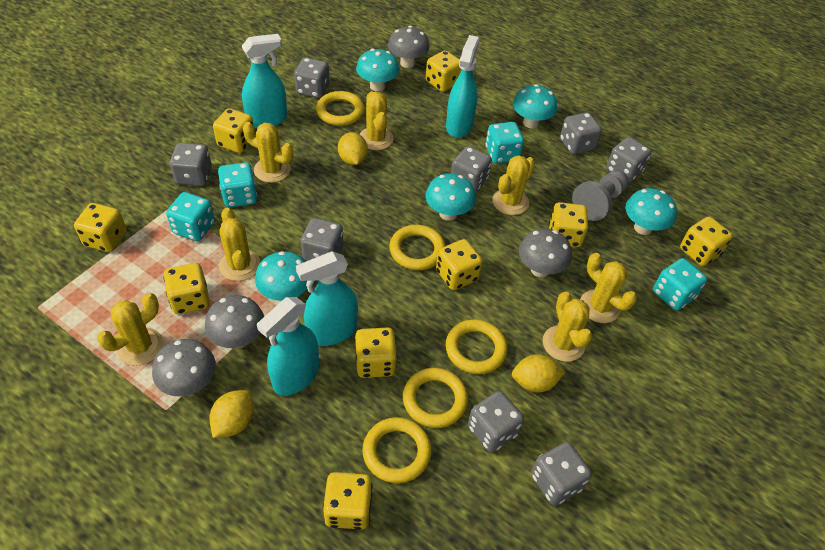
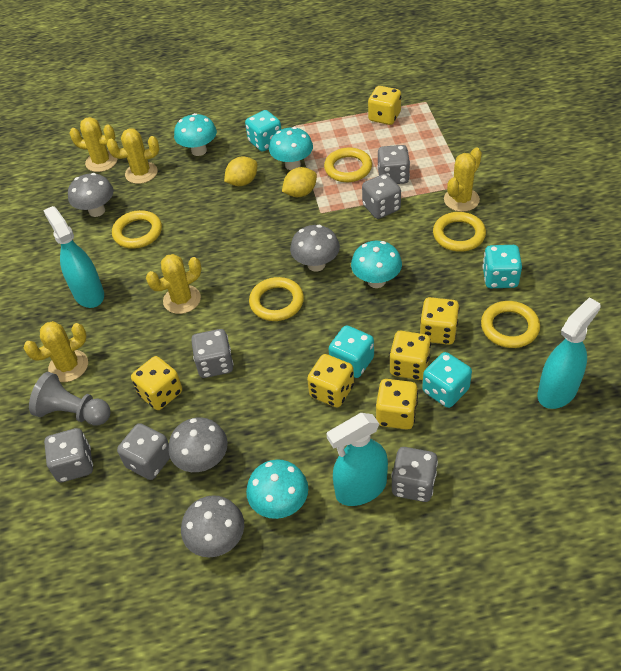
grey dice: 8 -> 6
turquoise mushroom: 5 -> 4
turquoise spray bottle: 4 -> 3
yellow cactus: 7 -> 5
yellow dice: 9 -> 6
yellow lemon: 3 -> 2

